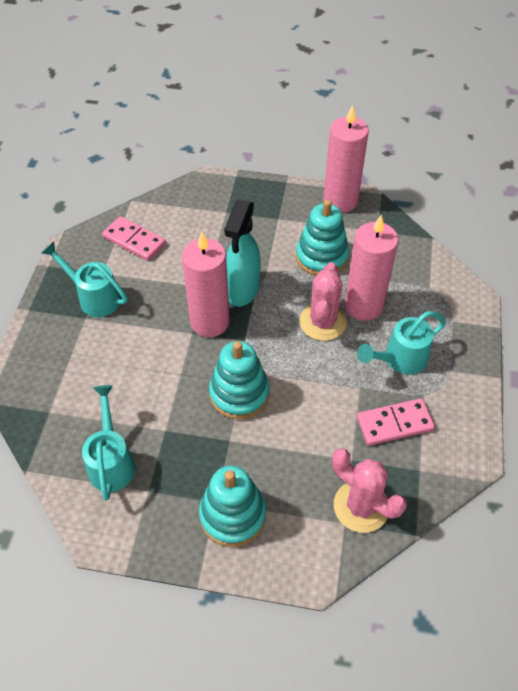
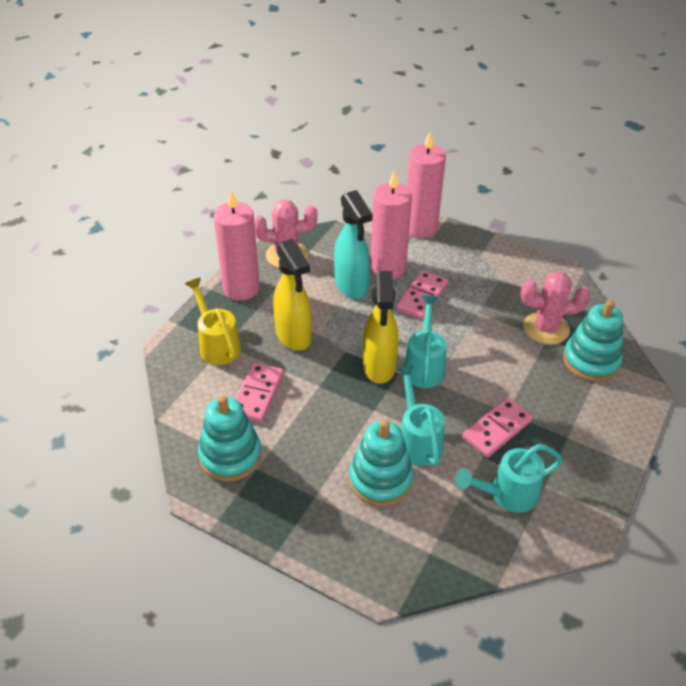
pink domino: 2 -> 3
yellow spray bottle: 0 -> 2
yellow watering can: 0 -> 1

